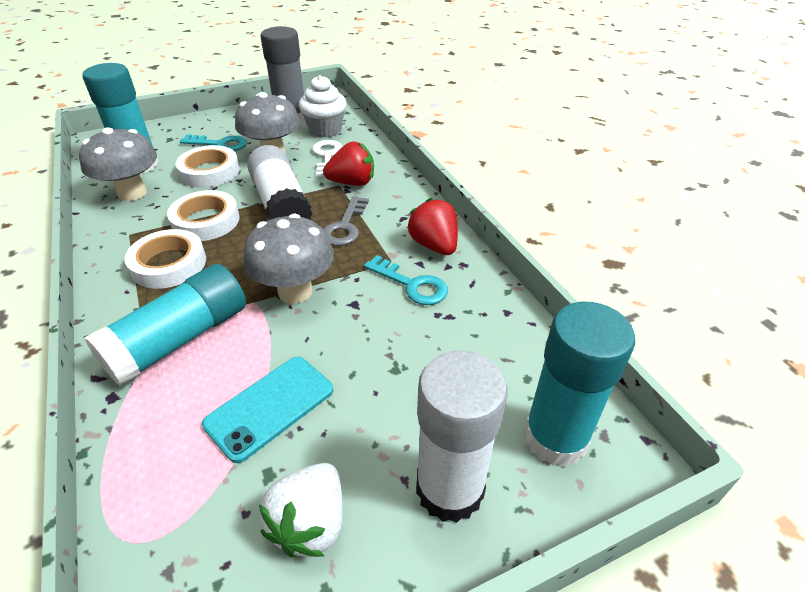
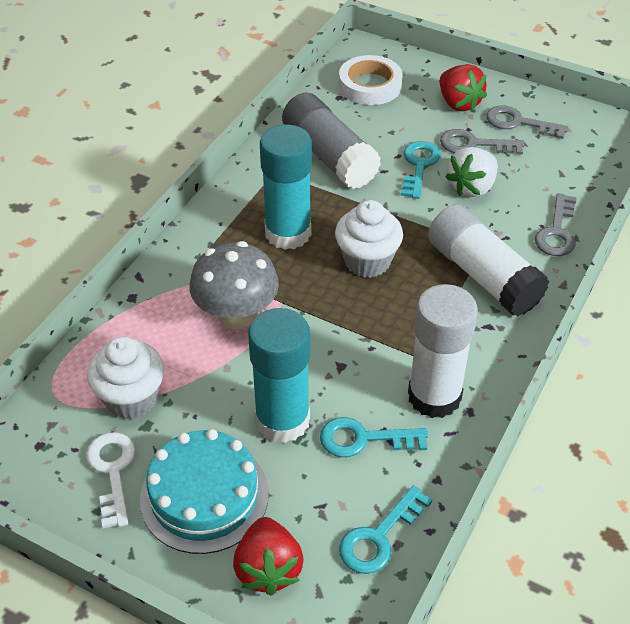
grey key: 1 -> 3
grey mushroom: 3 -> 1
turquoise cake: 0 -> 1
turquoise glue stick: 3 -> 2
turquoise key: 2 -> 3
turquoise phone: 1 -> 0
white cupcake: 1 -> 2
white tape: 3 -> 1

